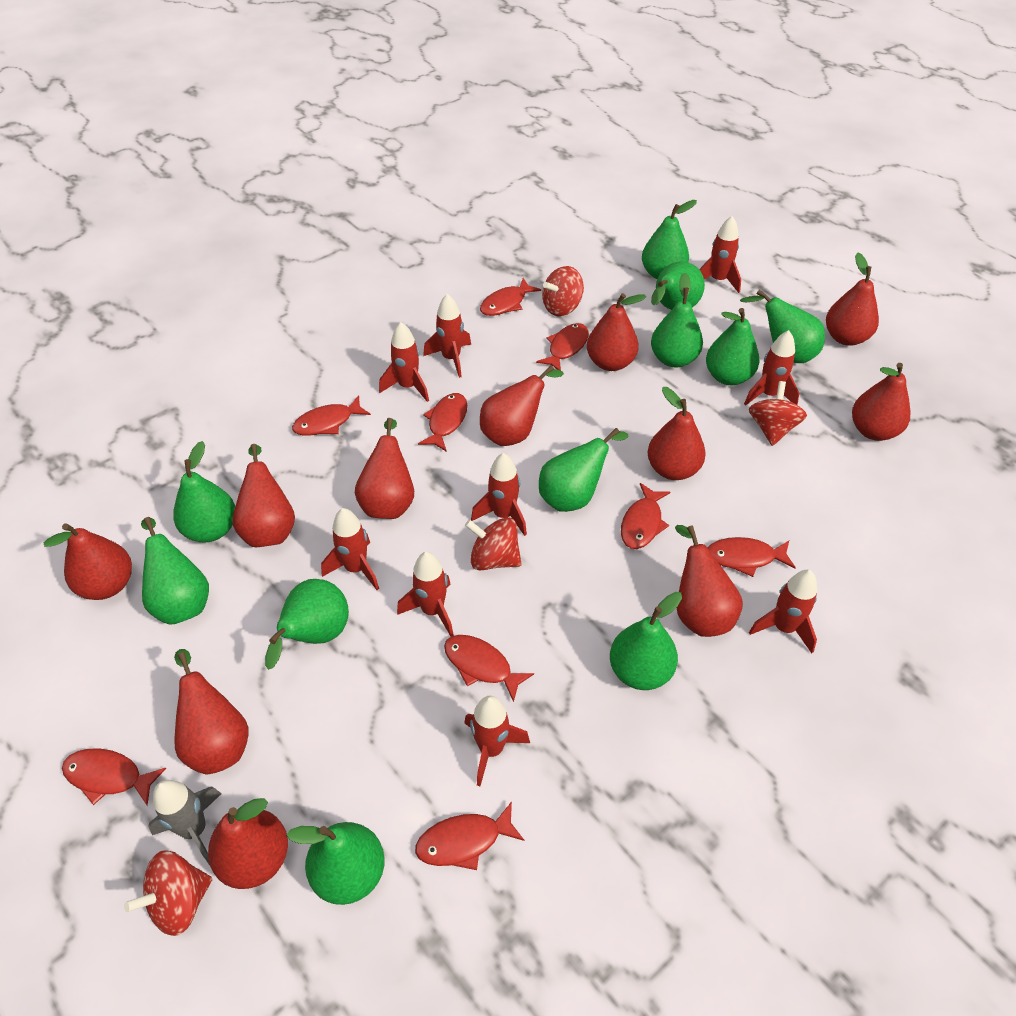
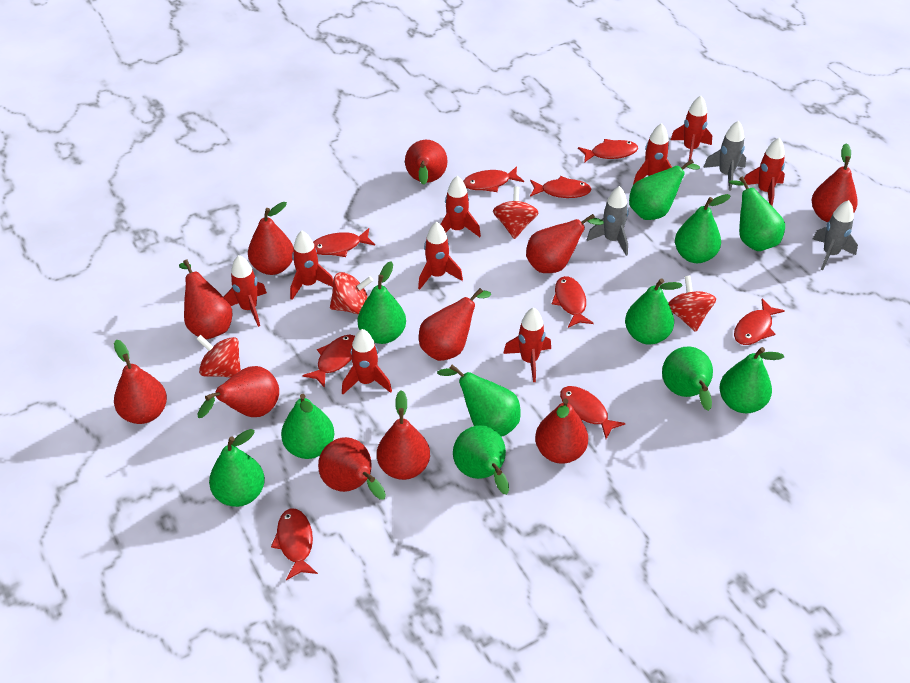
grey rocket: 1 -> 3

